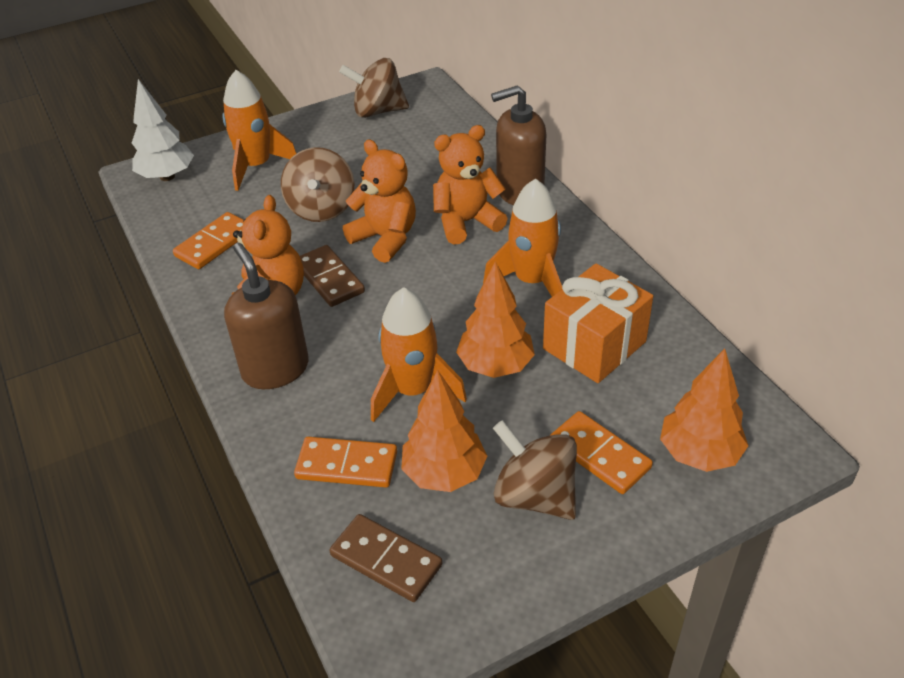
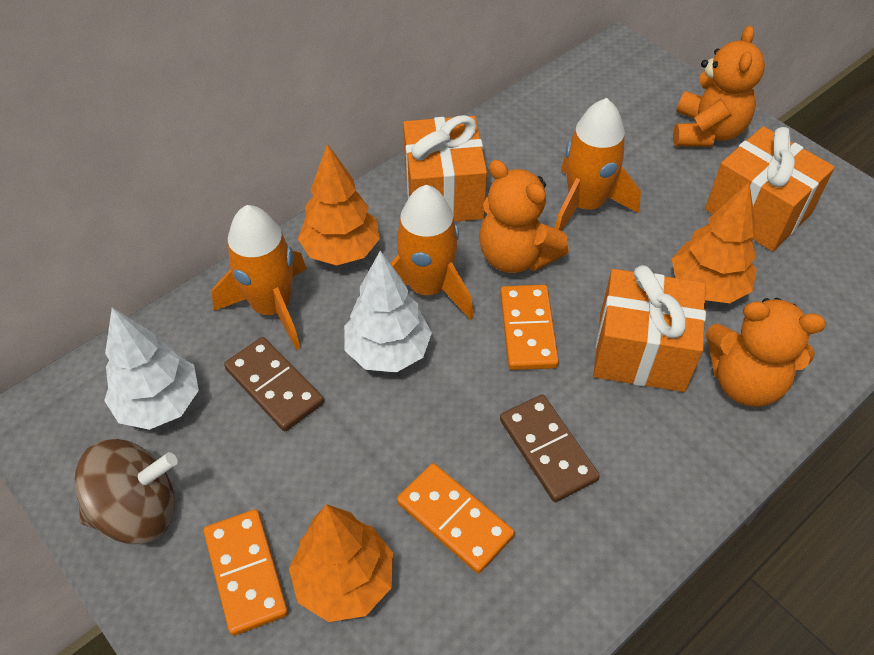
brown soap dispenser: 2 -> 0
brown spinning top: 3 -> 1
orange gift: 1 -> 3
white tree: 1 -> 2

